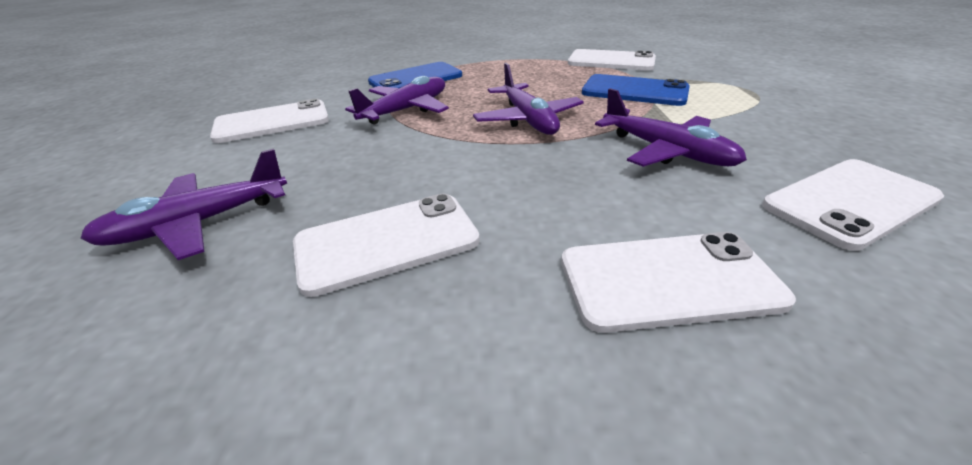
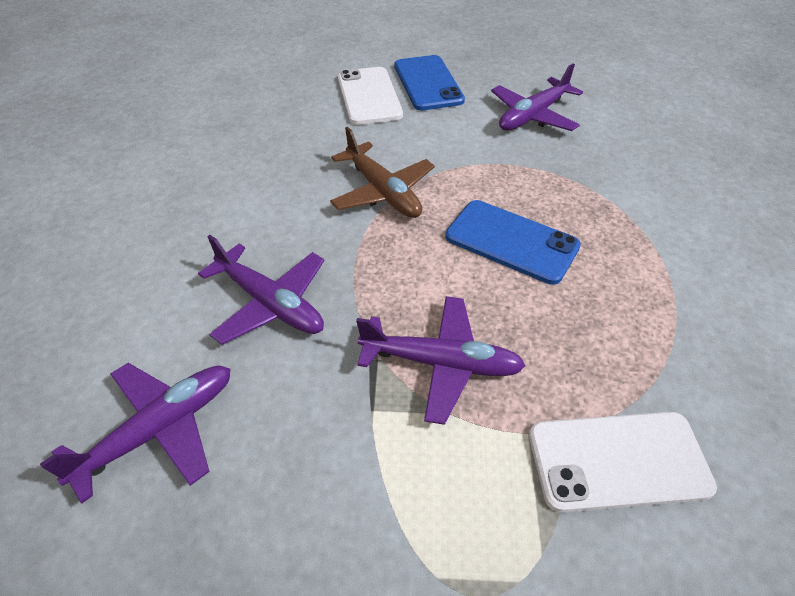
brown plane: 0 -> 1
white phone: 5 -> 2

